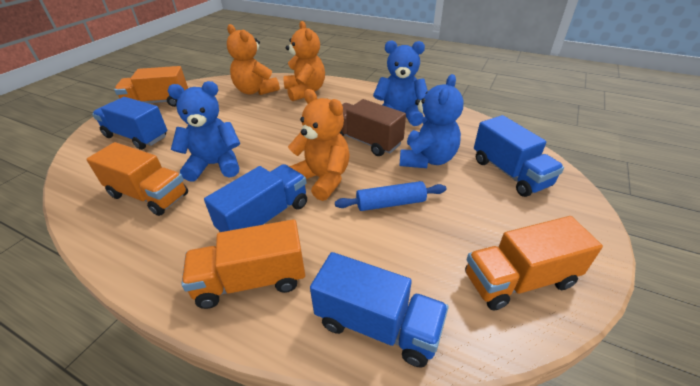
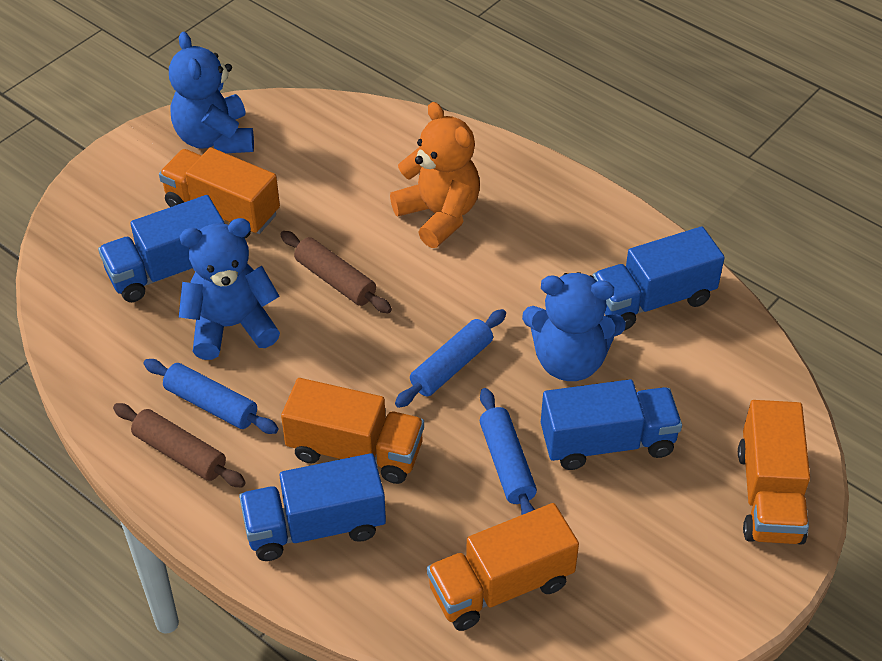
blue rolling pin: 1 -> 3
brown rolling pin: 0 -> 2
brown truck: 1 -> 0
orange teddy bear: 3 -> 1

